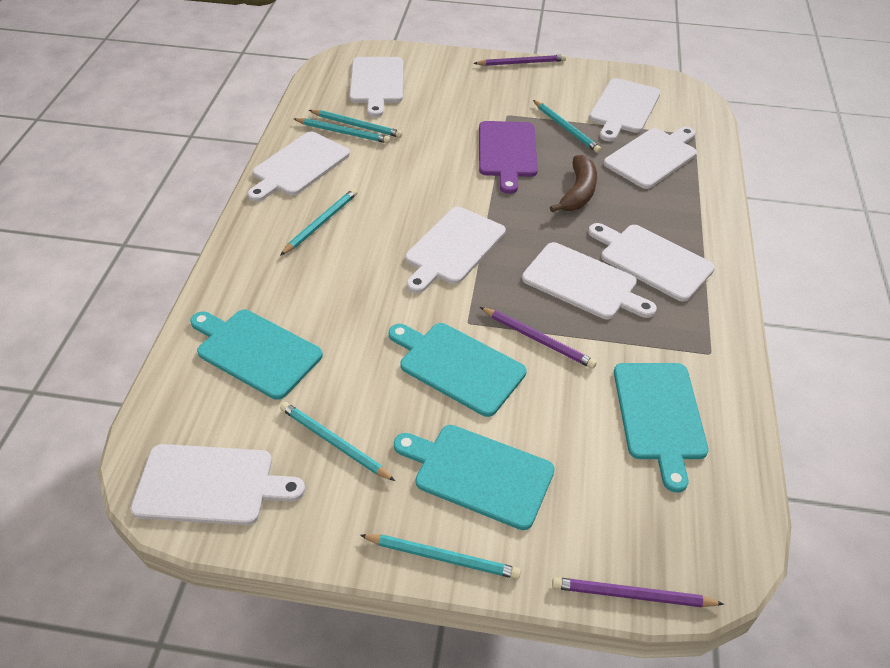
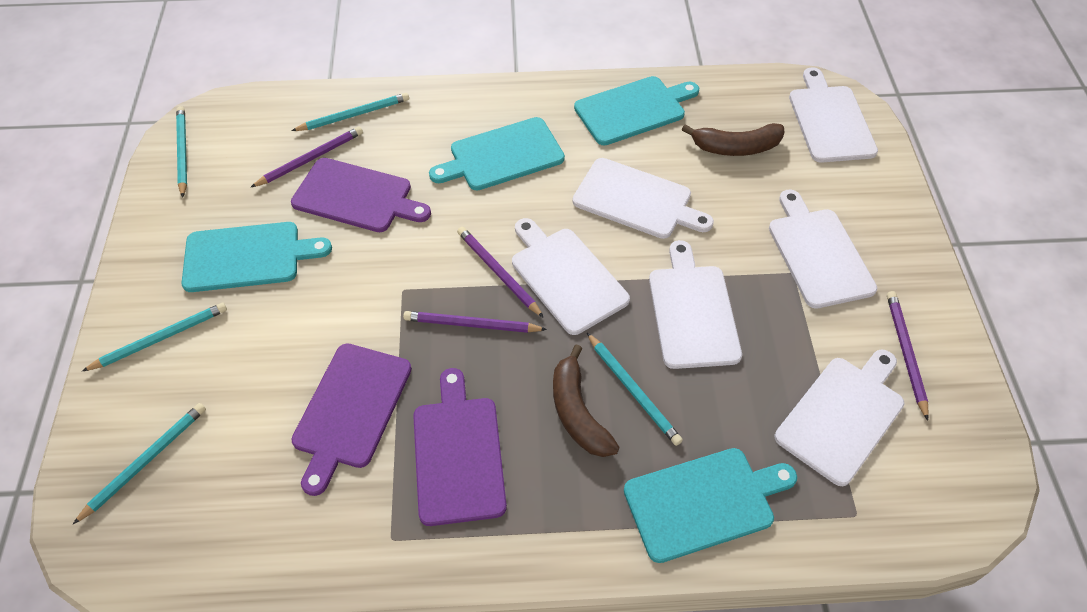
brown banana: 1 -> 2
purple cutting board: 1 -> 3
purple pencil: 3 -> 4
turquoise pencil: 6 -> 5
white cutting board: 8 -> 6

